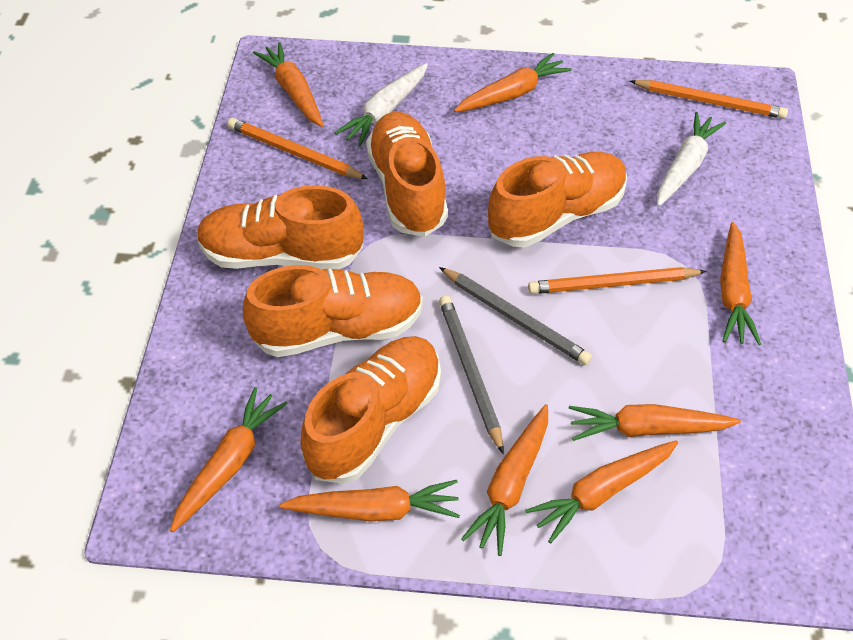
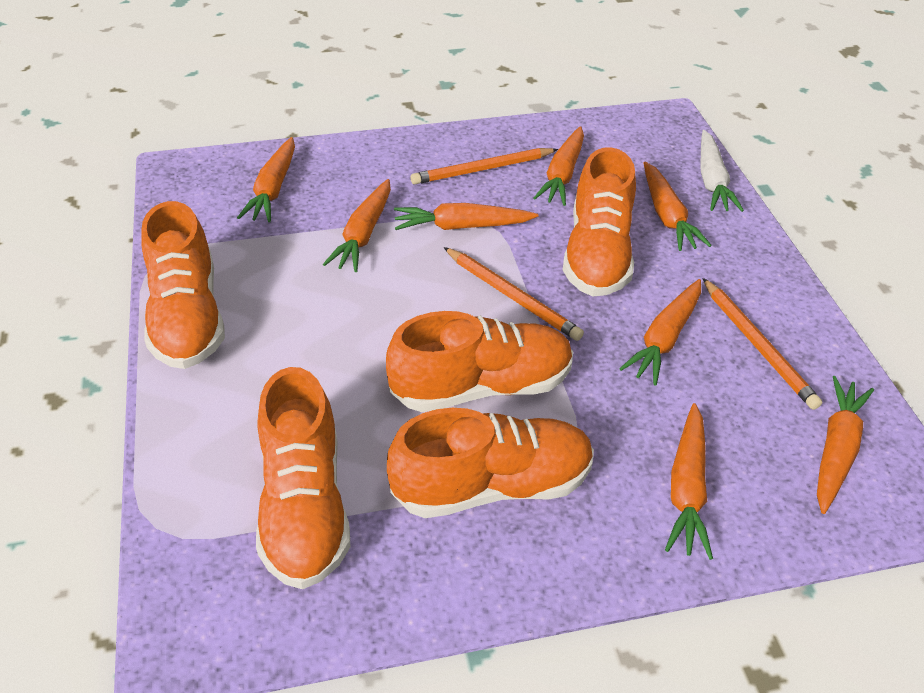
grey pencil: 2 -> 0
white carrot: 2 -> 1

